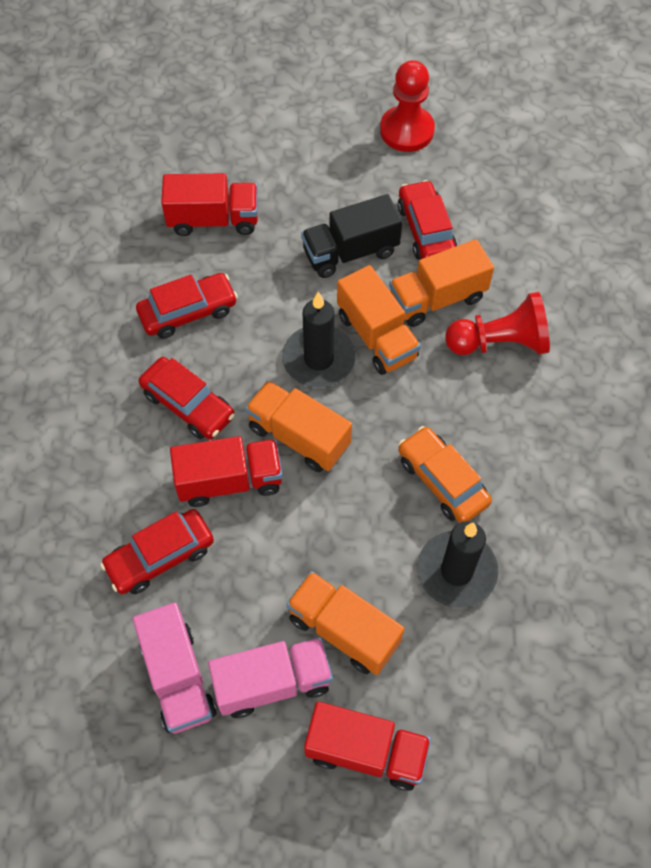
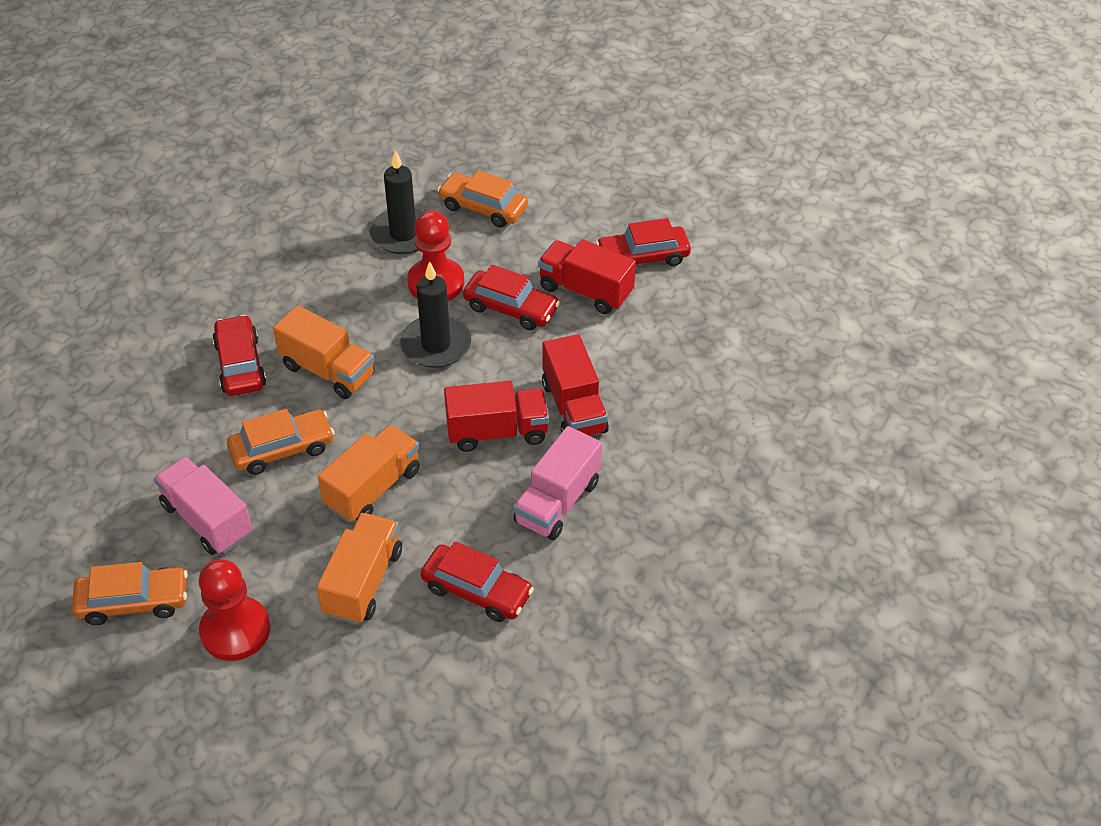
black truck: 1 -> 0
orange car: 1 -> 3
orange truck: 4 -> 3

